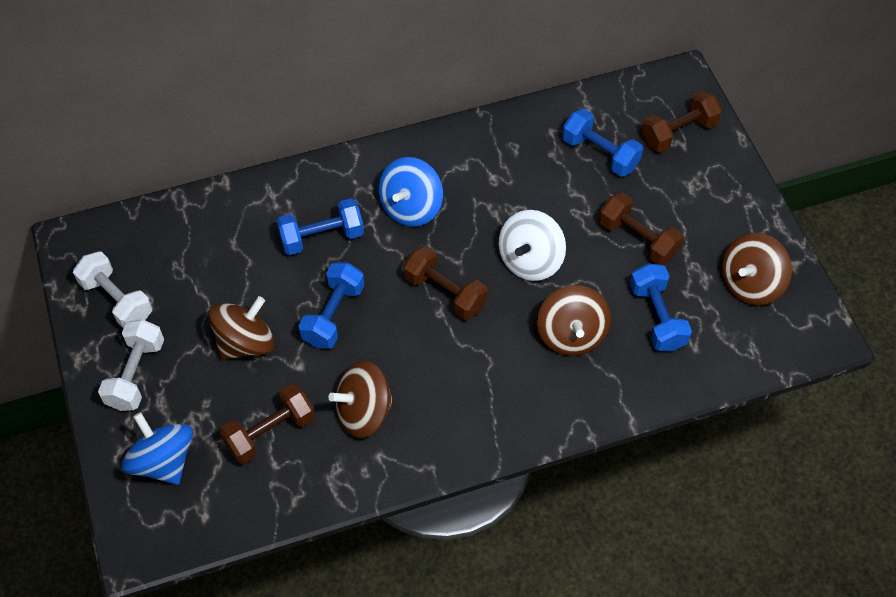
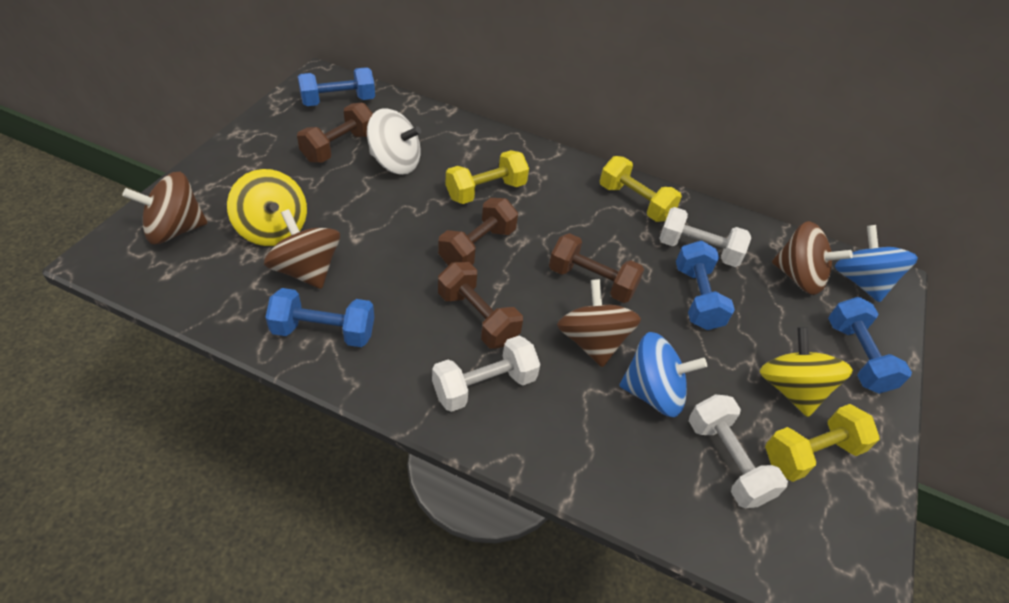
white dumbbell: 2 -> 3
yellow dumbbell: 0 -> 3
yellow spinning top: 0 -> 2

